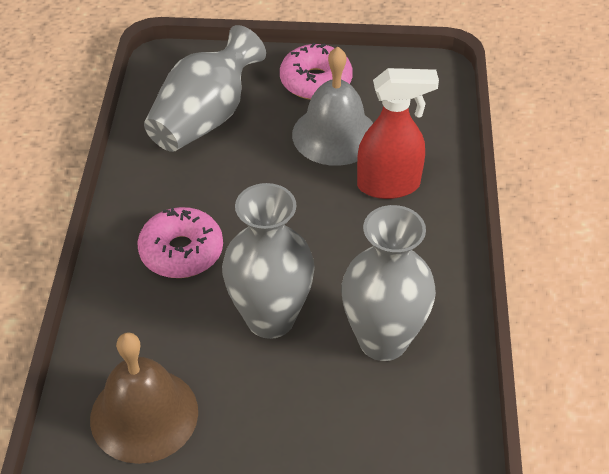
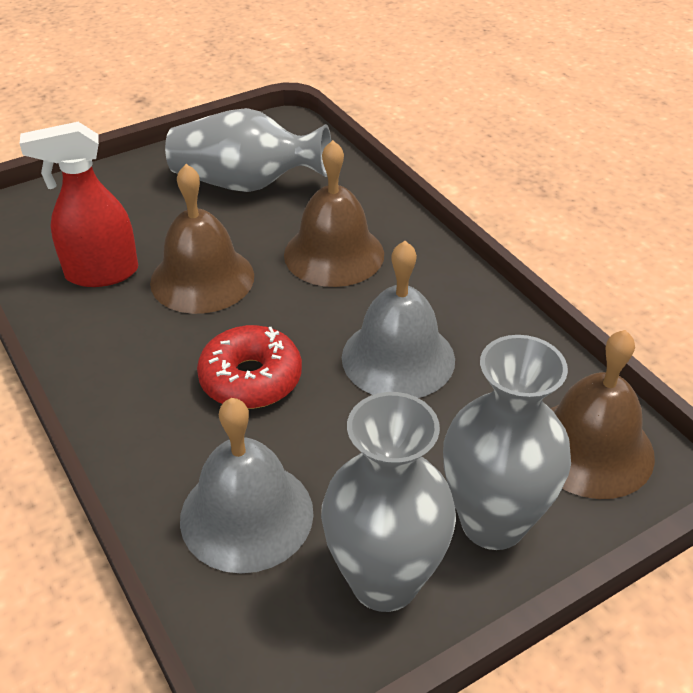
brown bell: 1 -> 3
grey bell: 1 -> 2
pink donut: 2 -> 0
red donut: 0 -> 1

